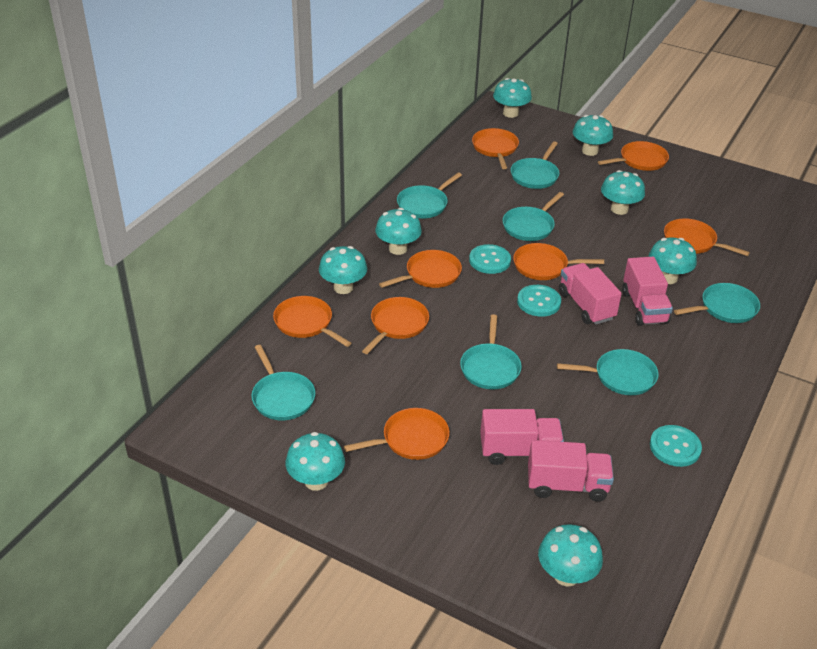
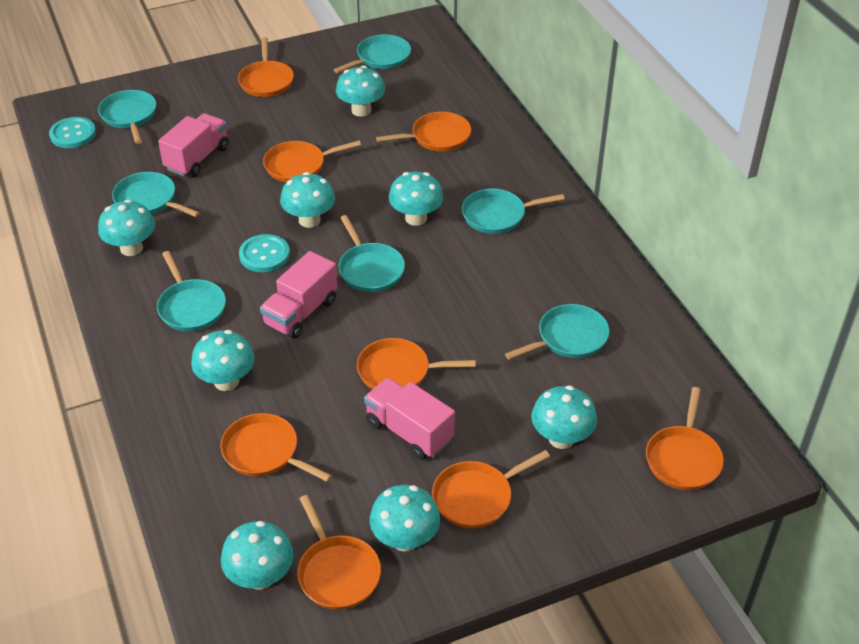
pink truck: 4 -> 3
turquoise button: 3 -> 2

